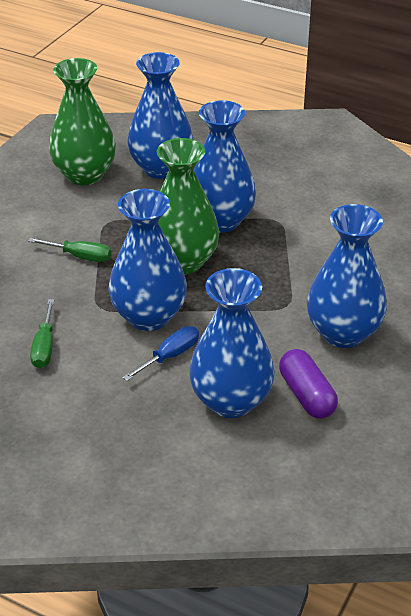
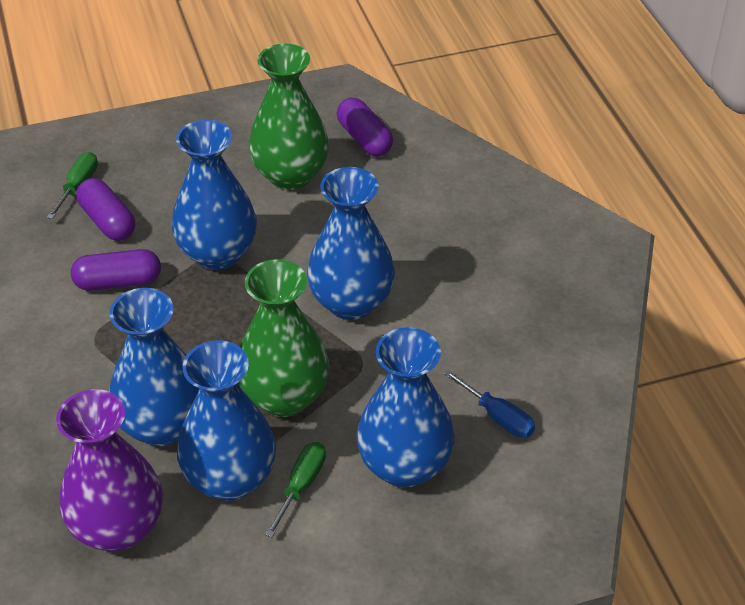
purple capsule: 1 -> 3
purple vase: 0 -> 1

